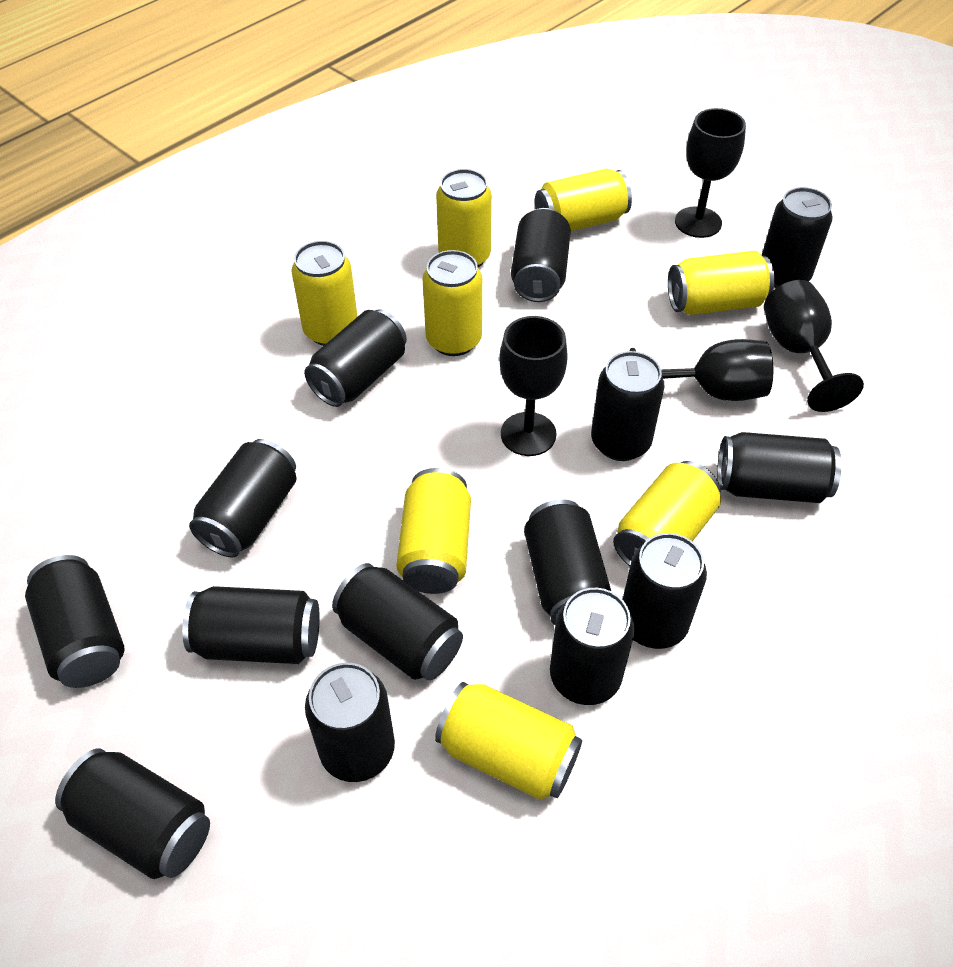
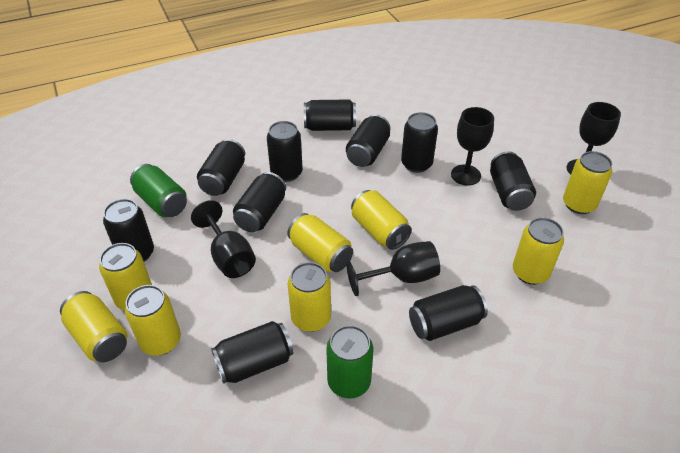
black can: 14 -> 10
green can: 0 -> 2

